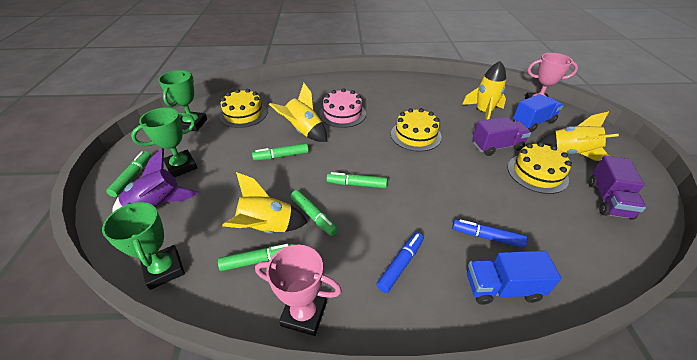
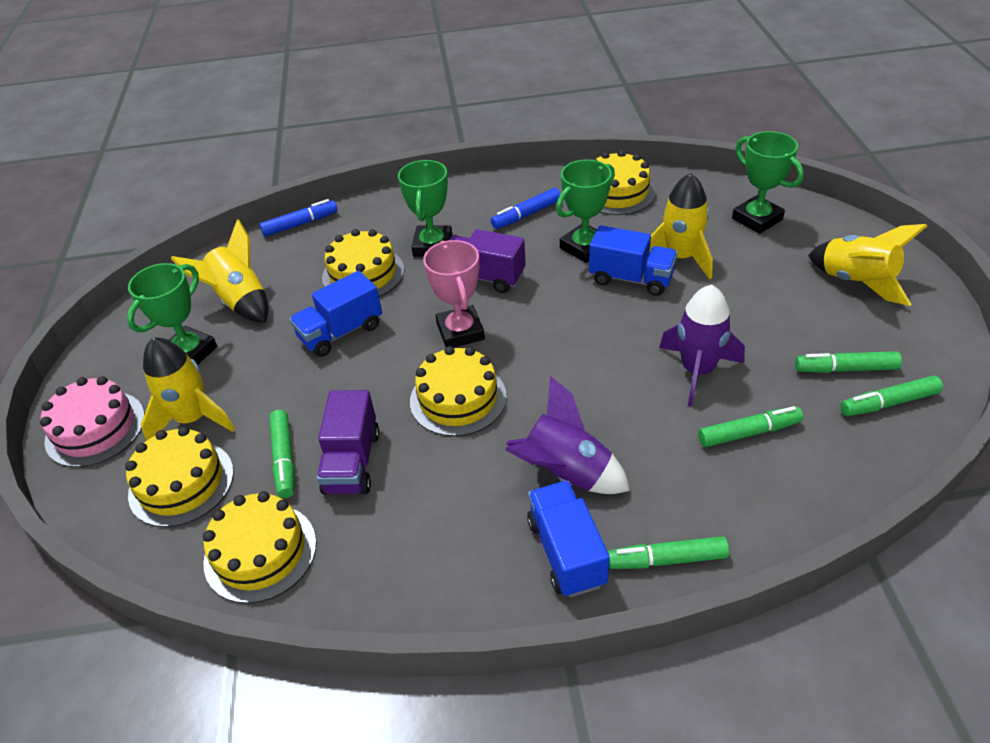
blue truck: 2 -> 3
green trophy: 3 -> 4
pink trophy: 2 -> 1
purple rocket: 1 -> 2
yellow cake: 3 -> 5

